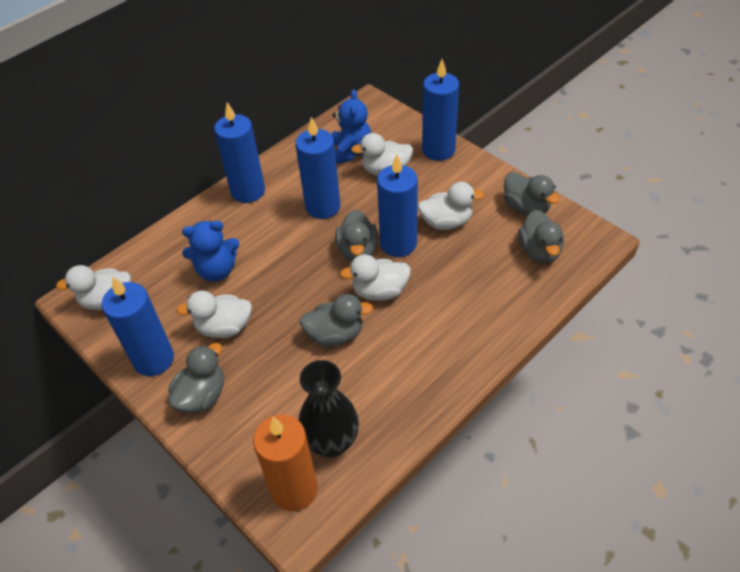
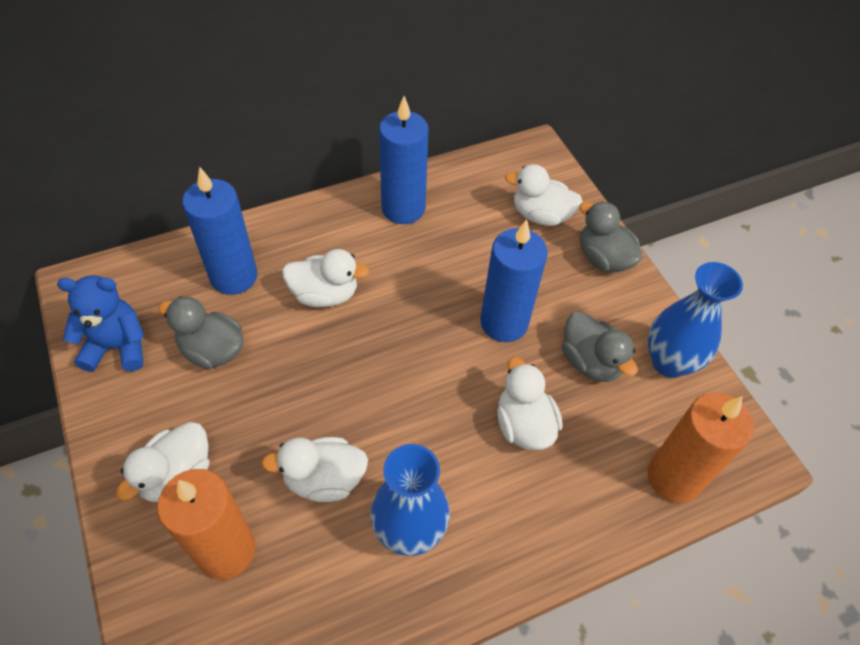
black vase: 1 -> 0
blue candle: 5 -> 3
blue teddy bear: 2 -> 1
blue vase: 0 -> 2
grey duck: 5 -> 3
orange candle: 1 -> 2

